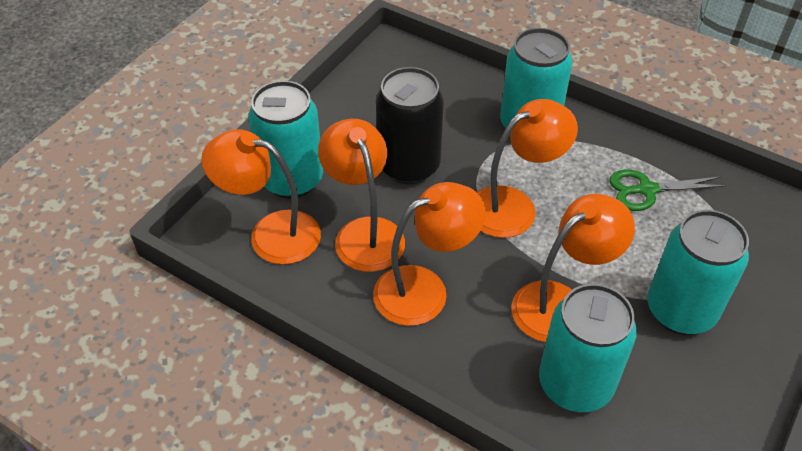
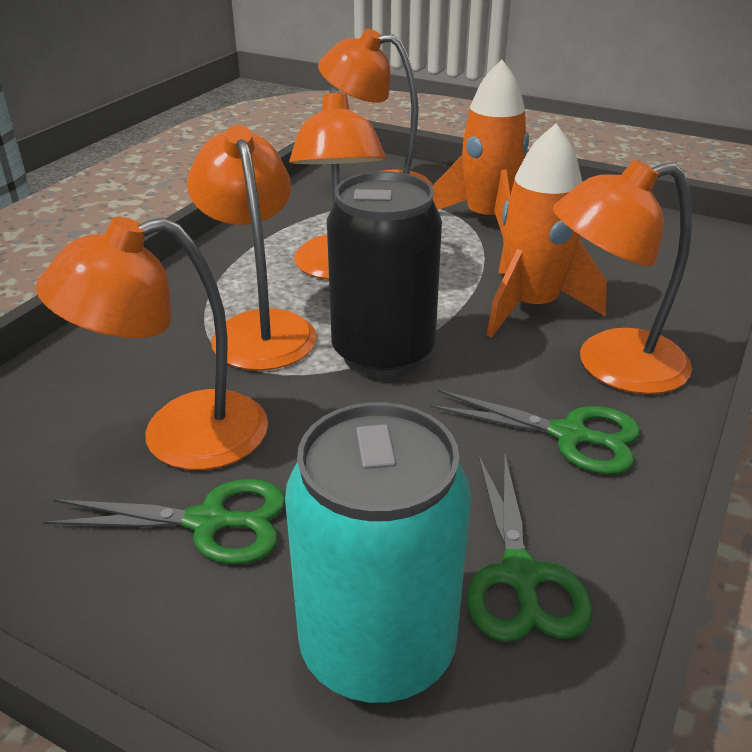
green scissors: 1 -> 3
orange rocket: 0 -> 2
turquoise can: 4 -> 1

